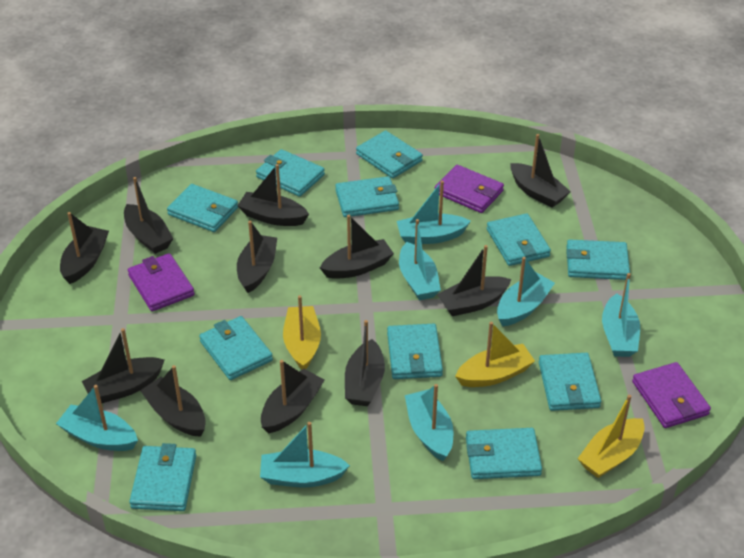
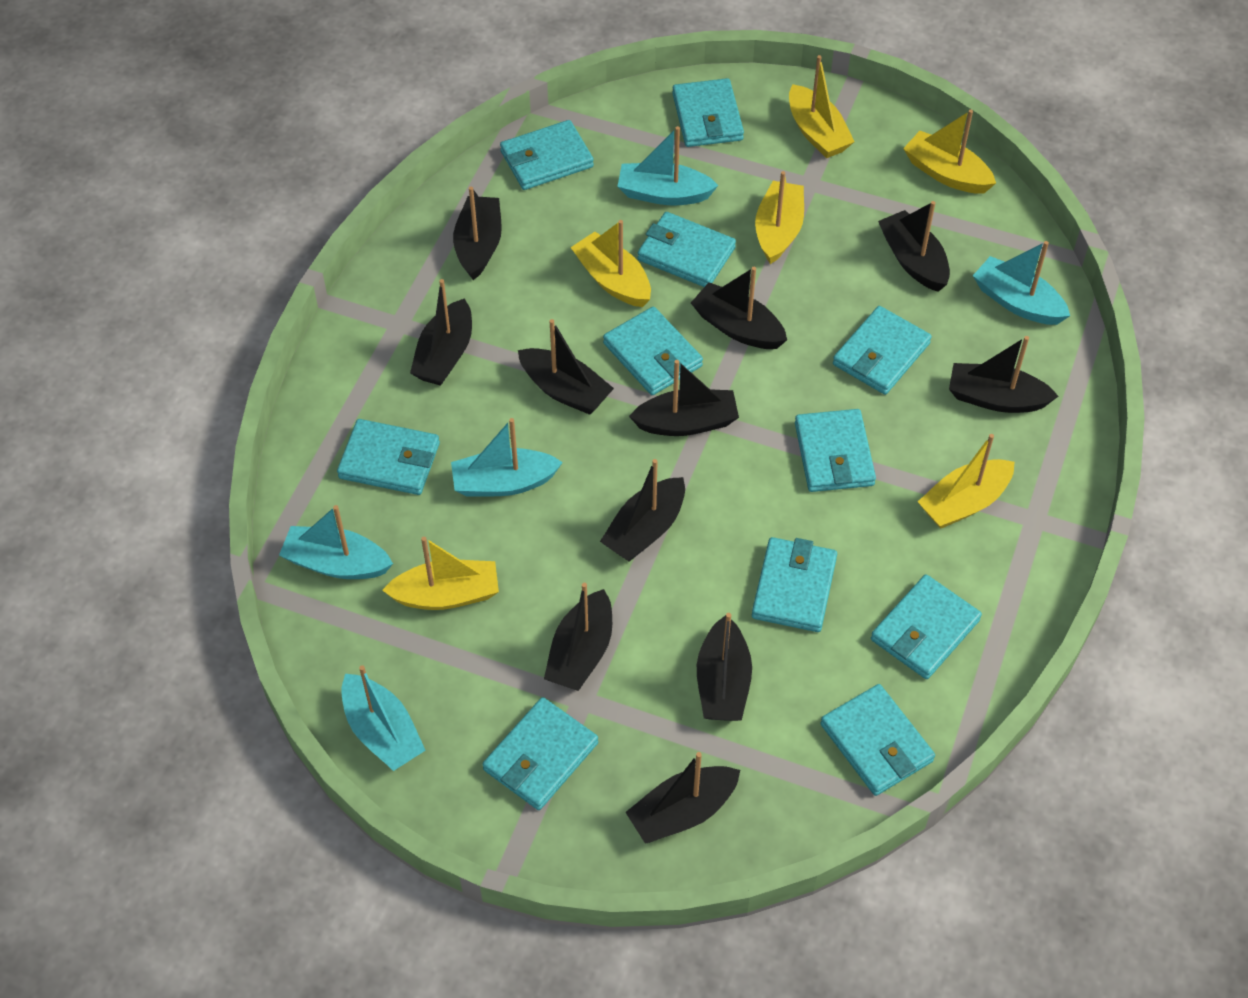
purple wallet: 3 -> 0
turquoise boat: 7 -> 5
yellow boat: 3 -> 6

